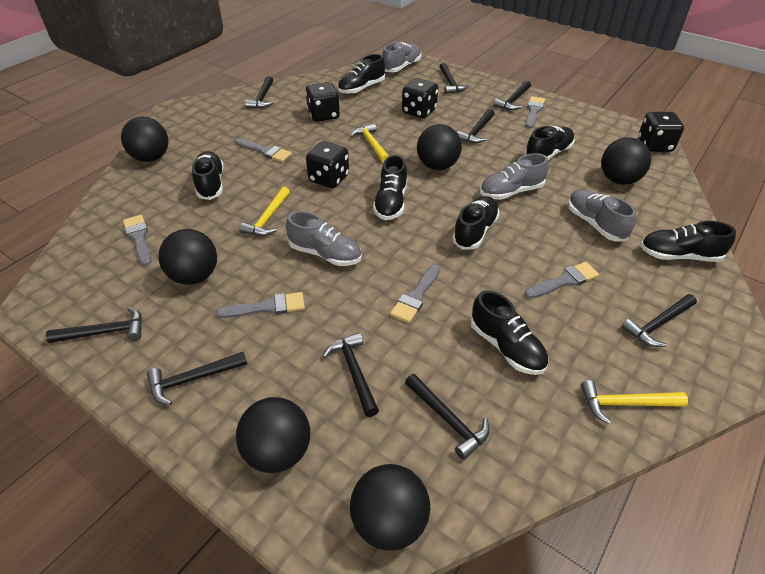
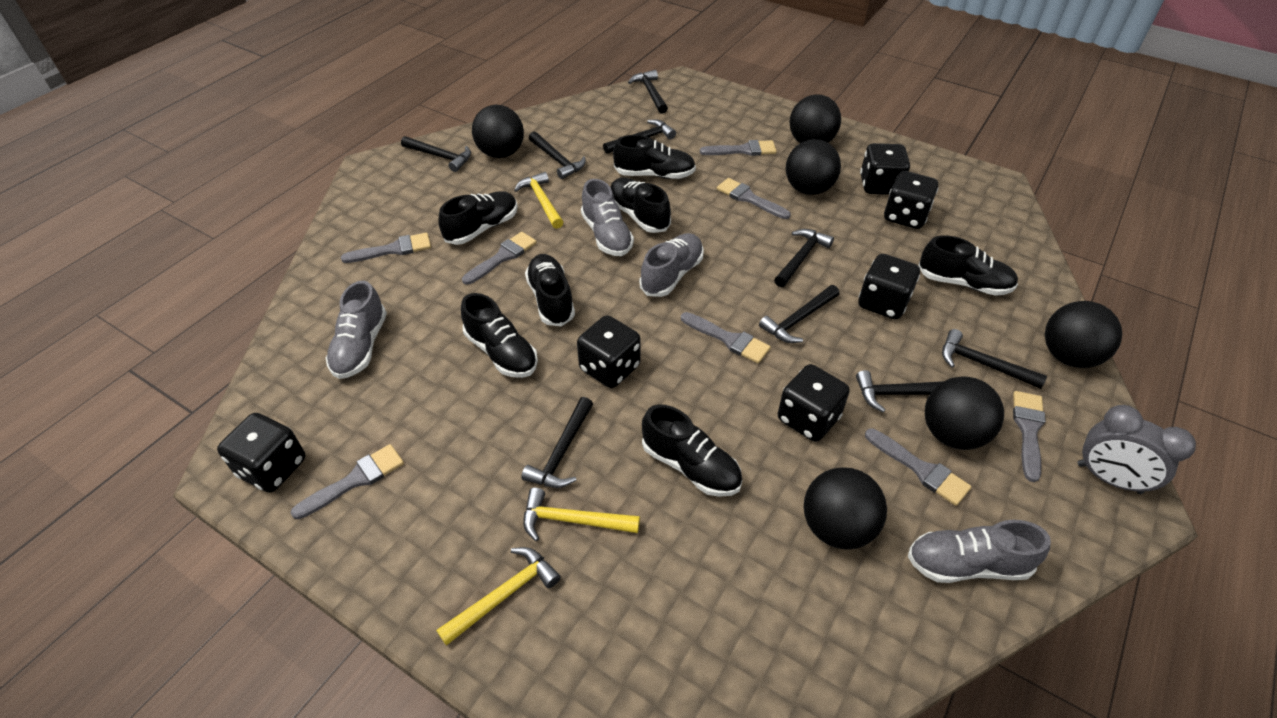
black dice: 4 -> 6
grey brush: 6 -> 8
grey clock: 0 -> 1

